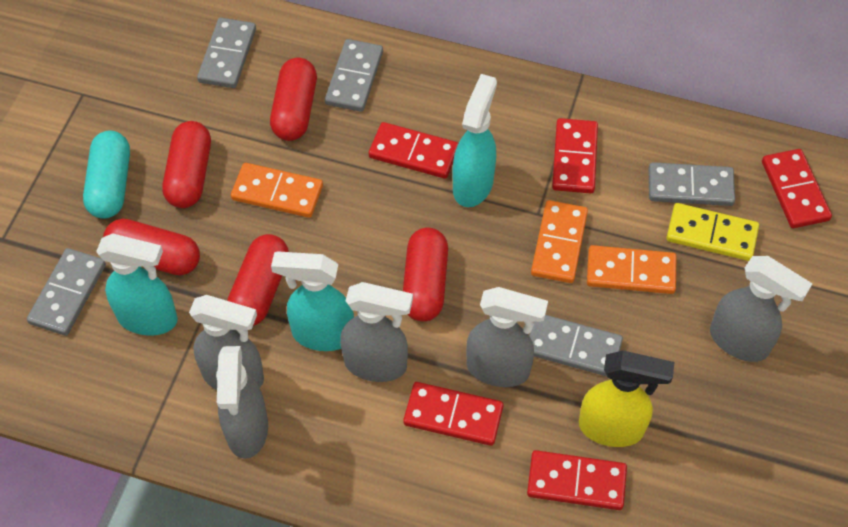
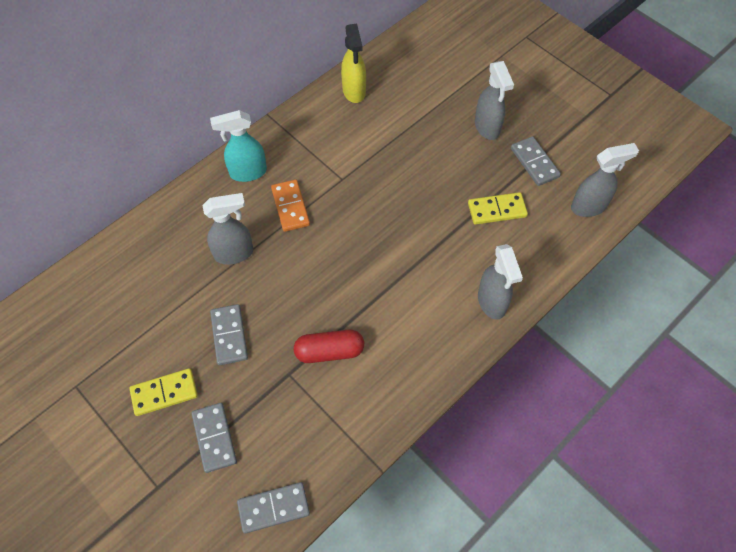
grey domino: 5 -> 4
grey spray bottle: 5 -> 4
orange domino: 3 -> 1
red capsule: 5 -> 1
red domino: 5 -> 0
turquoise capsule: 1 -> 0
turquoise spray bottle: 3 -> 1
yellow domino: 1 -> 2

